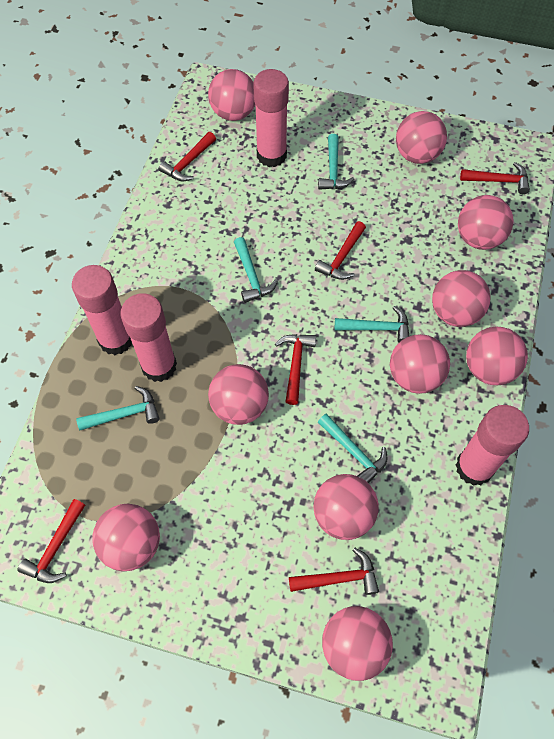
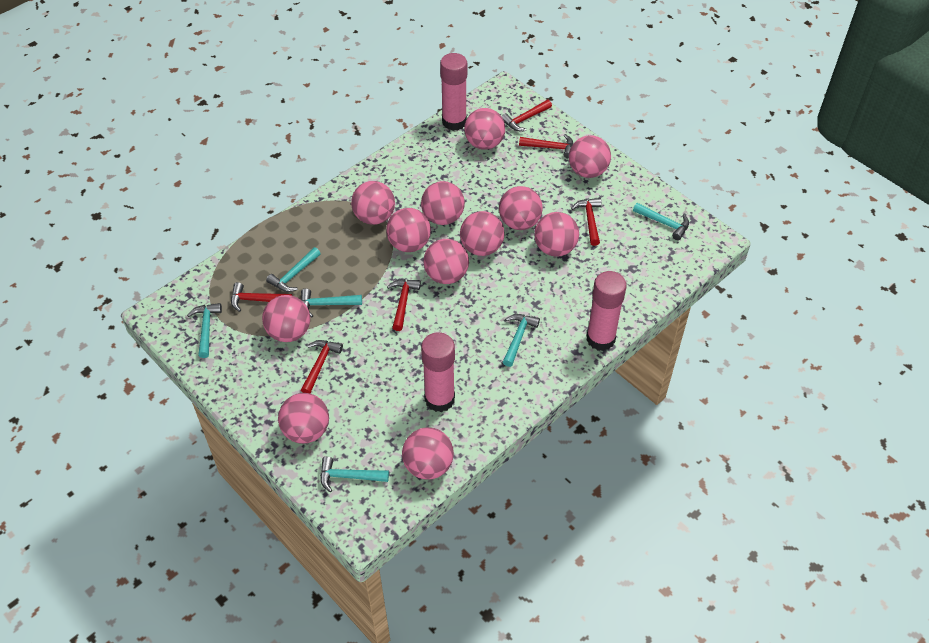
pink ball: 10 -> 12
pink glue stick: 4 -> 3
turquoise hammer: 5 -> 6

